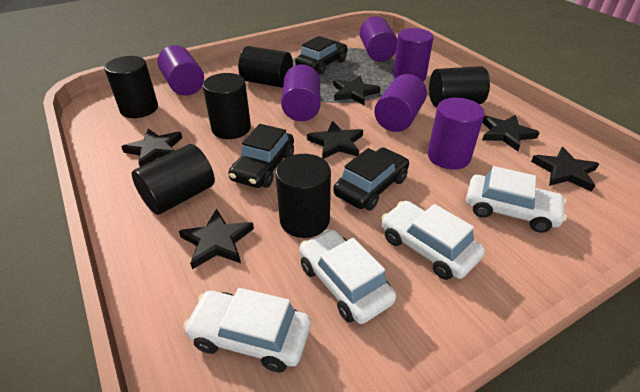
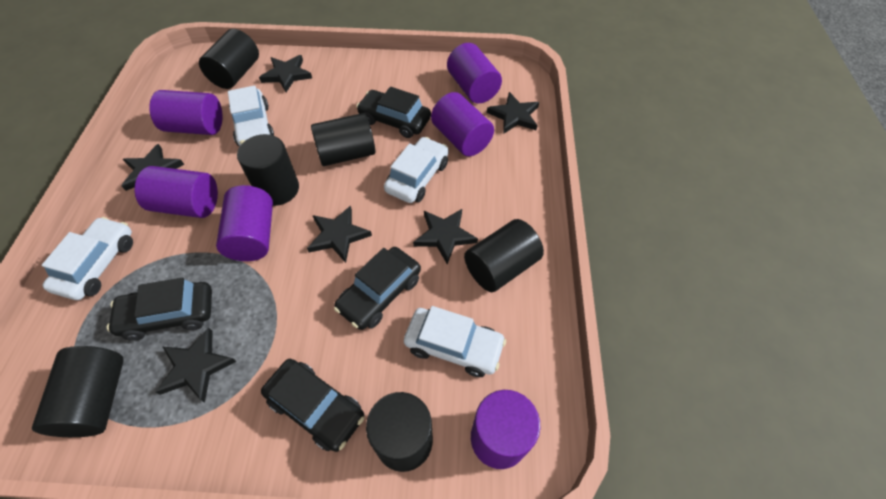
black car: 3 -> 4

